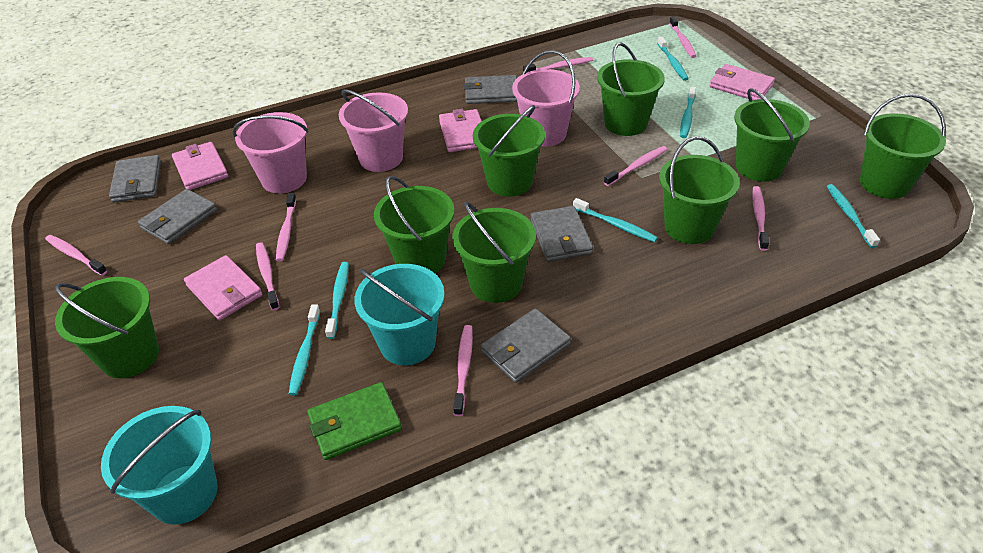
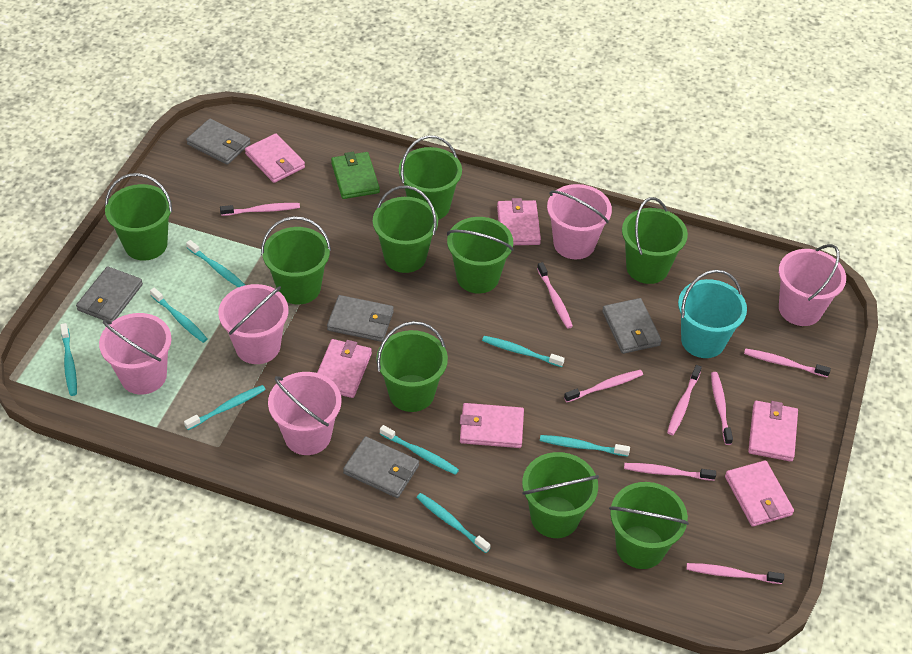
green bucket: 8 -> 9
pink bucket: 3 -> 5
pink wallet: 4 -> 6
turquoise bucket: 2 -> 1
turquoise toothbrush: 6 -> 8

